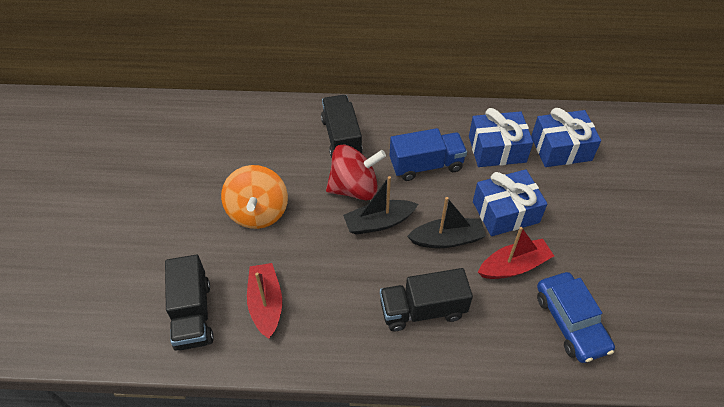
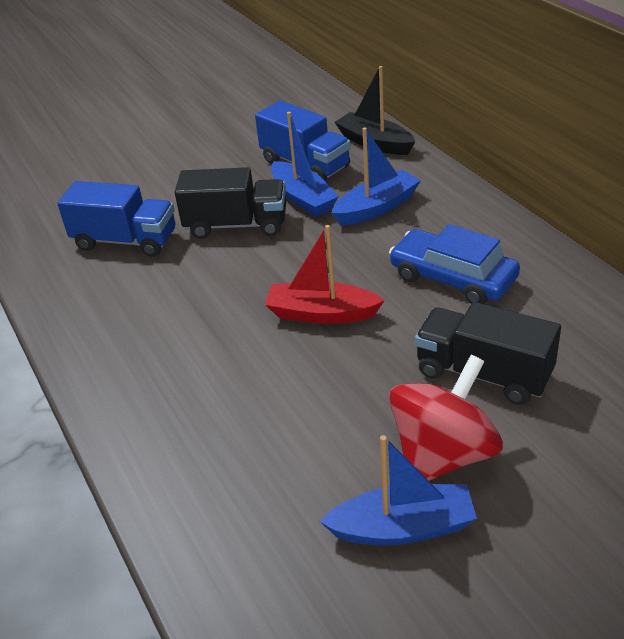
black boat: 2 -> 1
black truck: 3 -> 2
blue boat: 0 -> 3
blue gift: 3 -> 0
blue truck: 1 -> 2
orange spinning top: 1 -> 0
red boat: 2 -> 1

